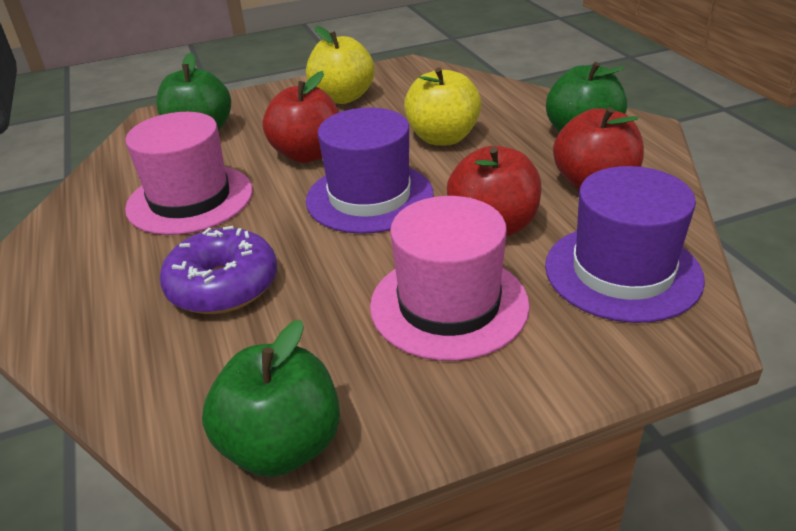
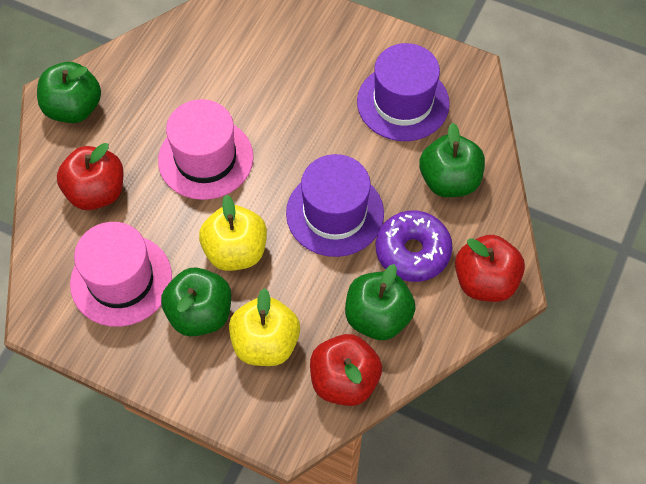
green apple: 3 -> 4

